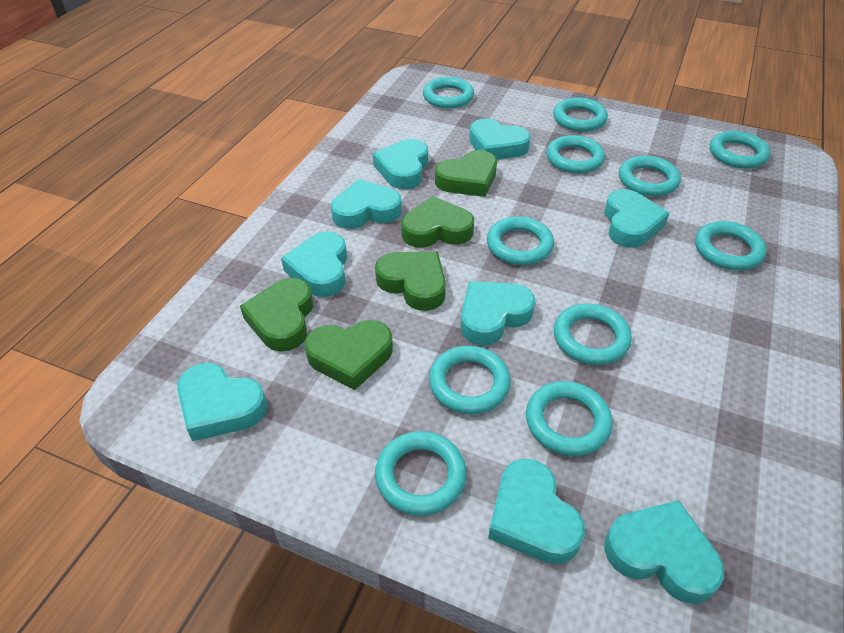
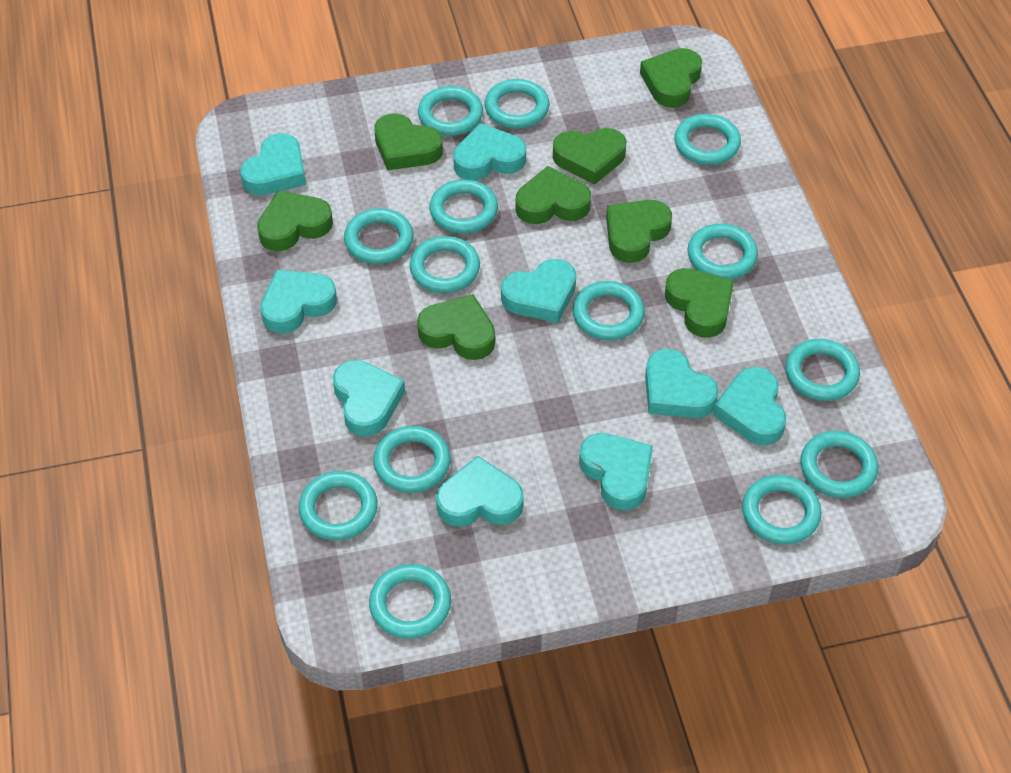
green heart: 5 -> 8
turquoise ring: 11 -> 14

